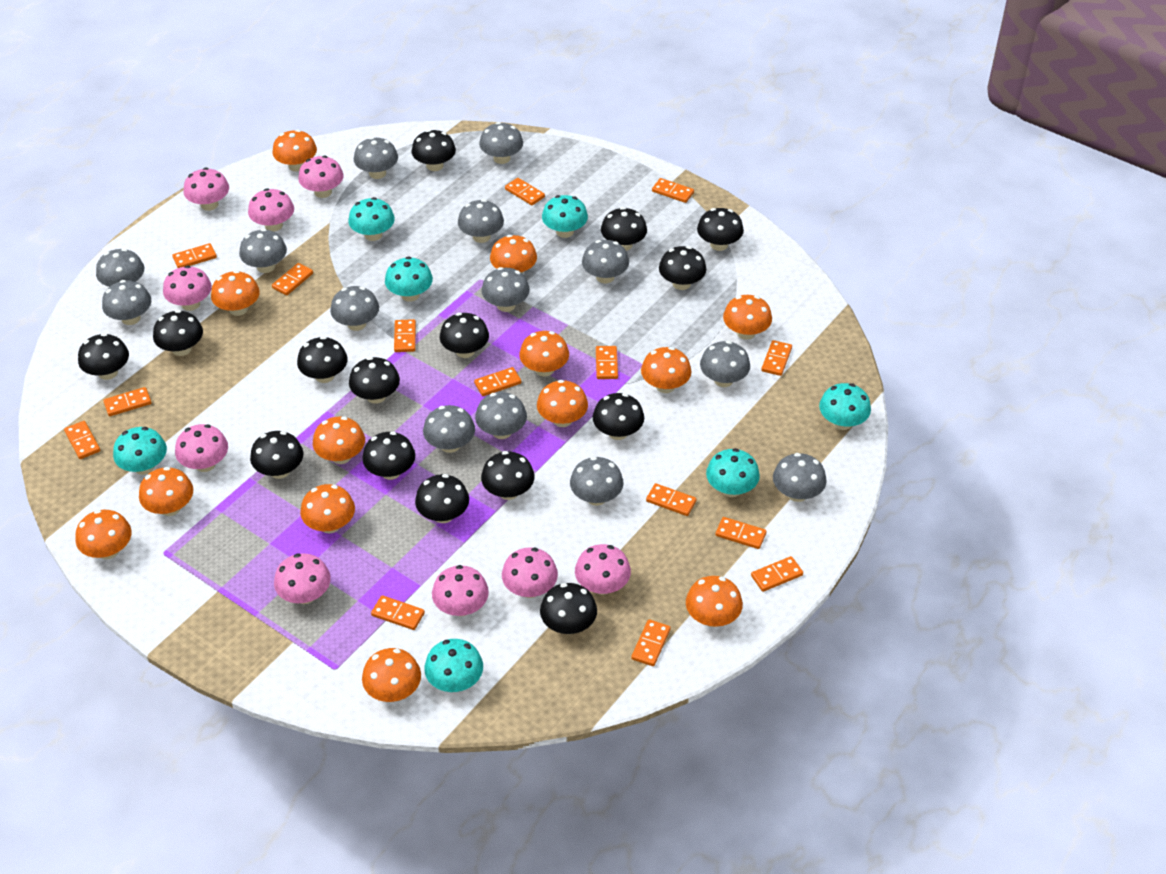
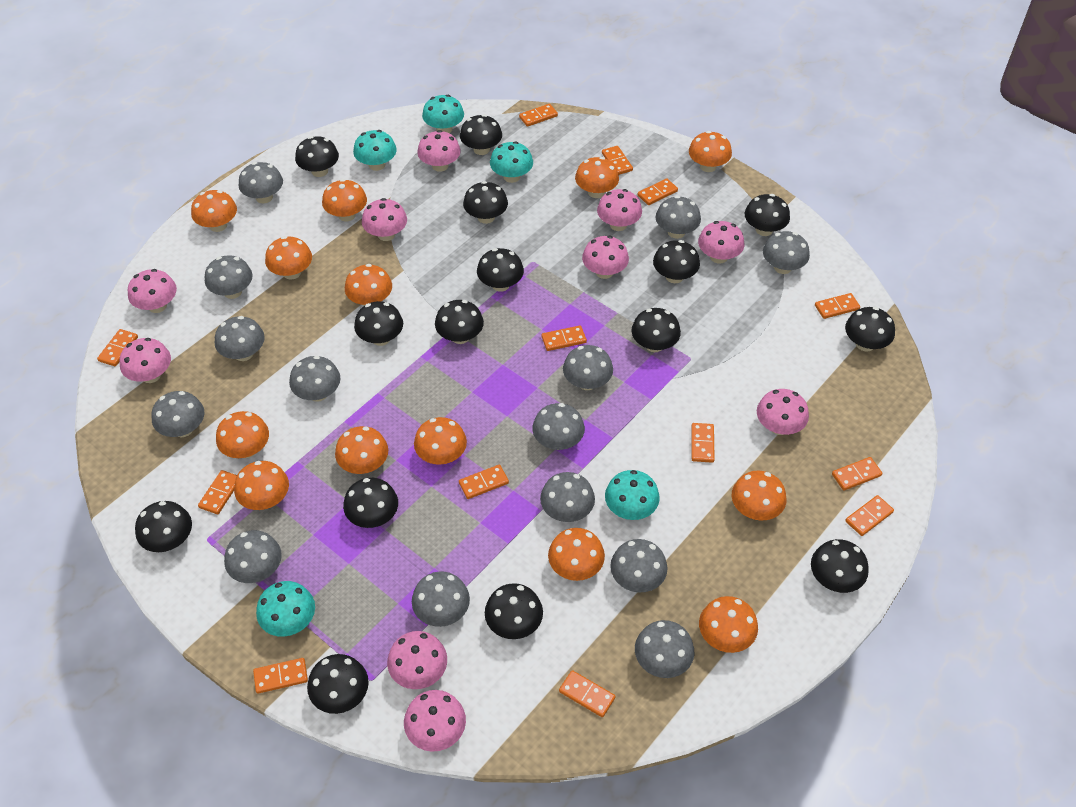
orange domino: 15 -> 13
pink mushroom: 9 -> 10
turquoise mushroom: 7 -> 5

